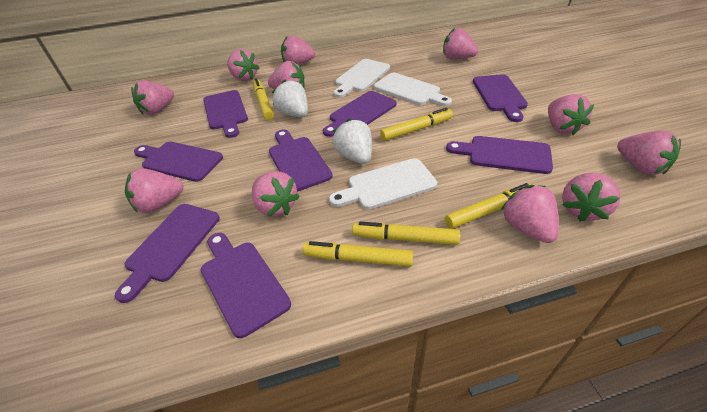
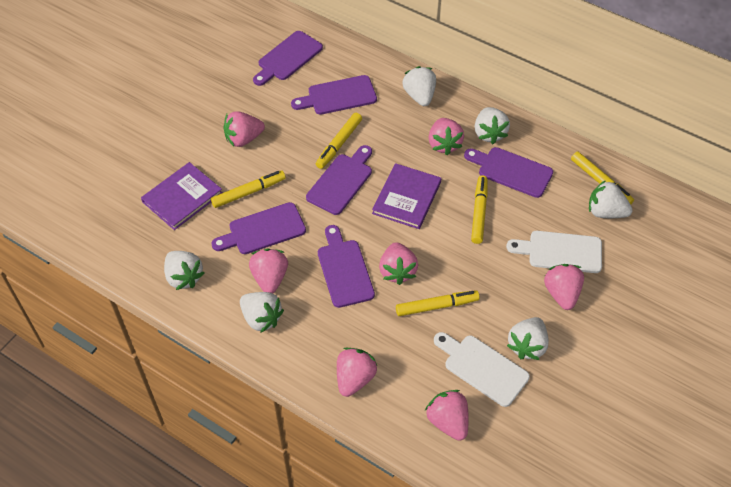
pink strawberry: 11 -> 7
purple book: 0 -> 2
purple cutting board: 8 -> 6
white cutting board: 3 -> 2
white strawberry: 2 -> 6

